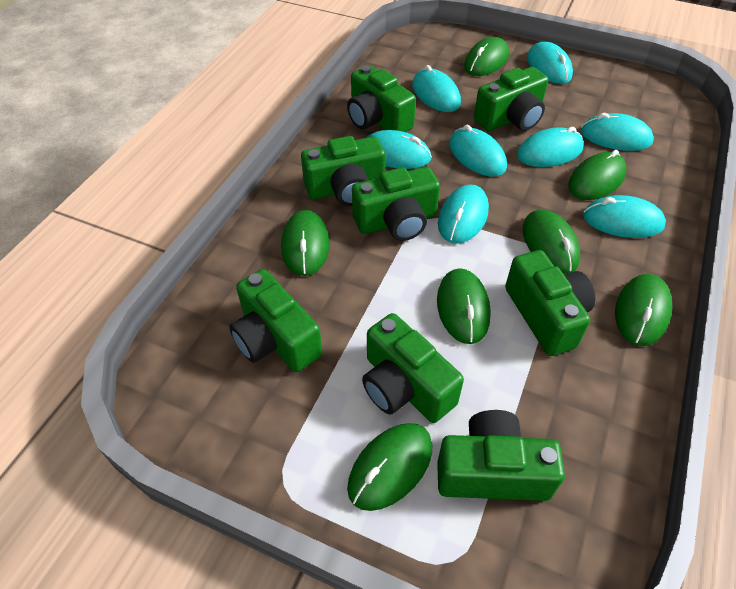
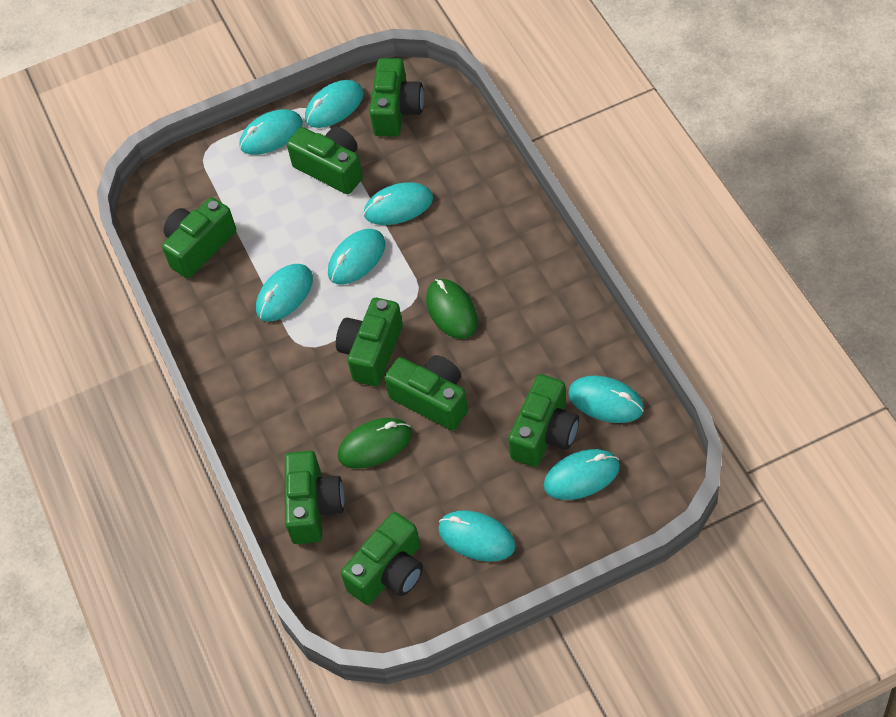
green mouse: 7 -> 2

